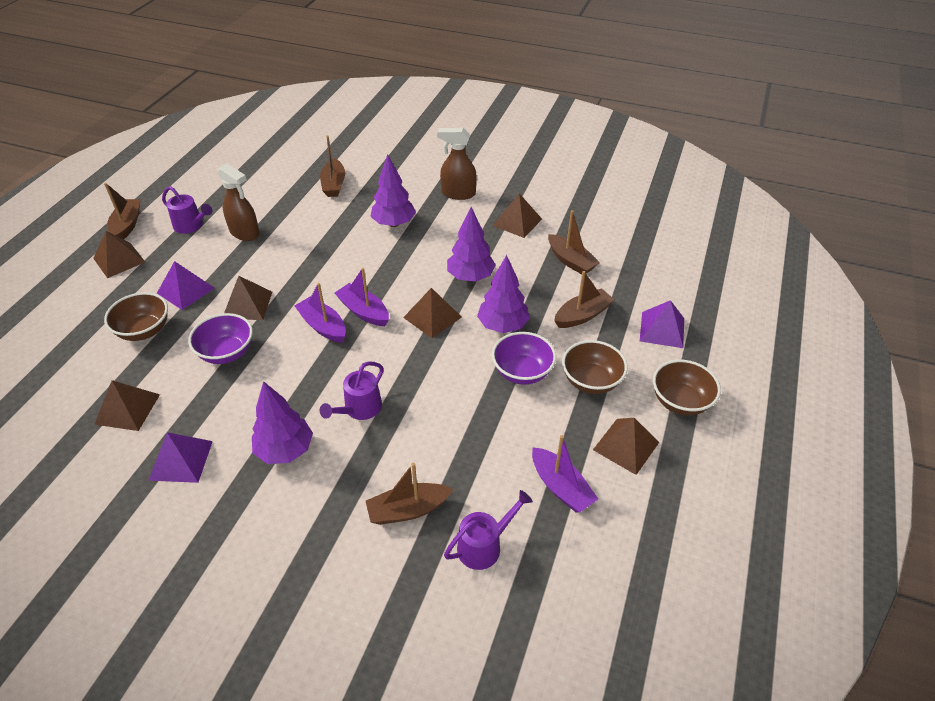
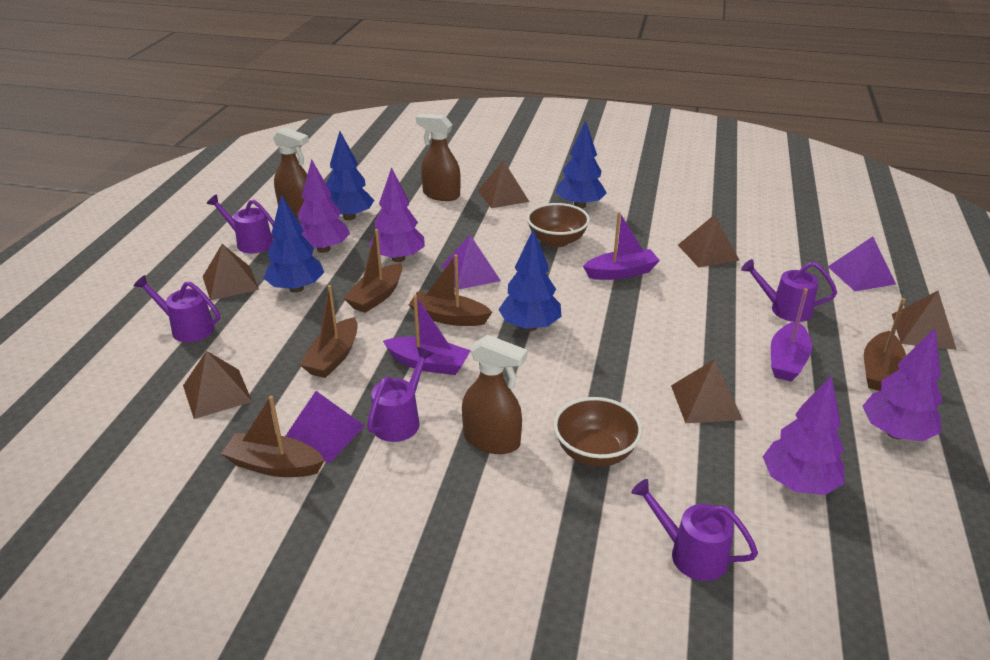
blue tree: 0 -> 4
brown bowl: 3 -> 2
brown spray bottle: 2 -> 3
purple bowl: 2 -> 0
purple watering can: 3 -> 5

